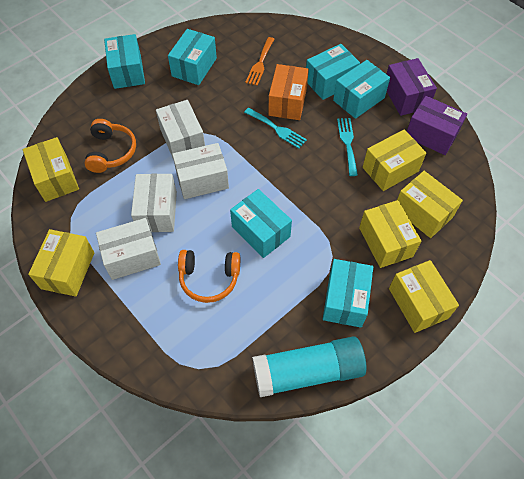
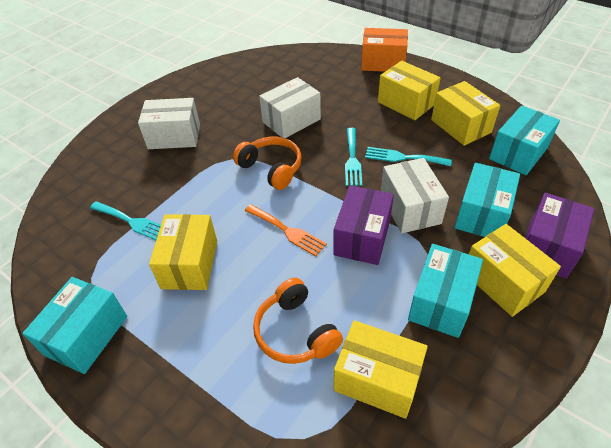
turquoise box: 6 -> 4
turquoise fork: 2 -> 3
turquoise glue stick: 1 -> 0
white box: 4 -> 3
yellow box: 6 -> 5

